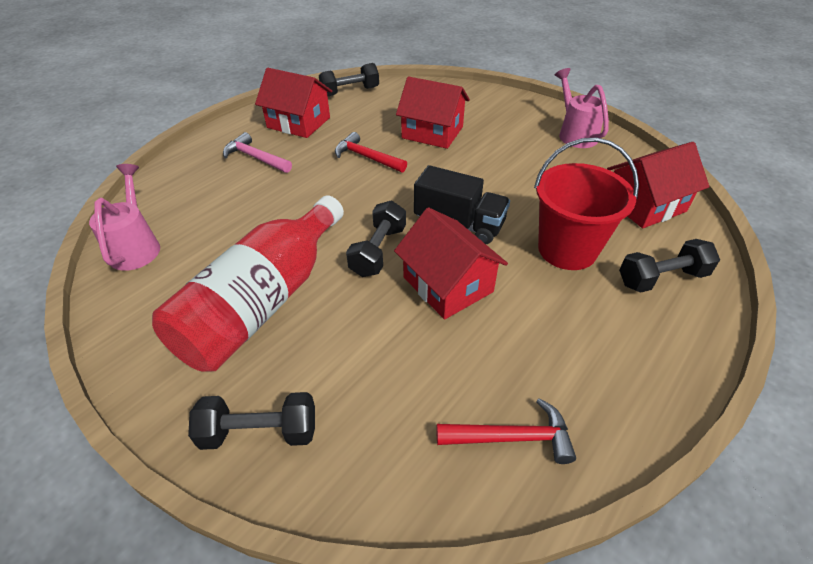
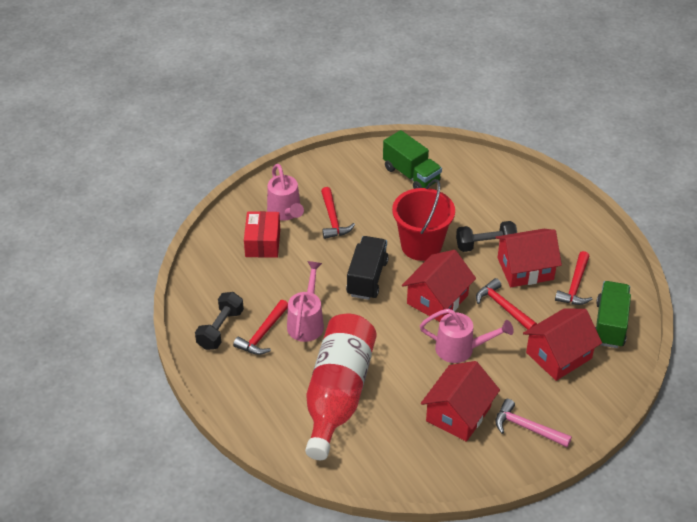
black dumbbell: 4 -> 2
green truck: 0 -> 2
pink watering can: 2 -> 3
red box: 0 -> 1
red hammer: 2 -> 4

